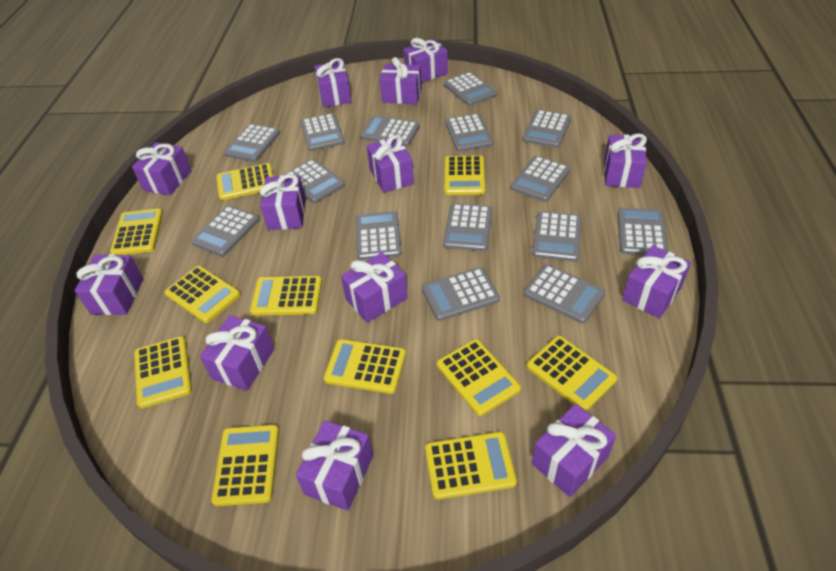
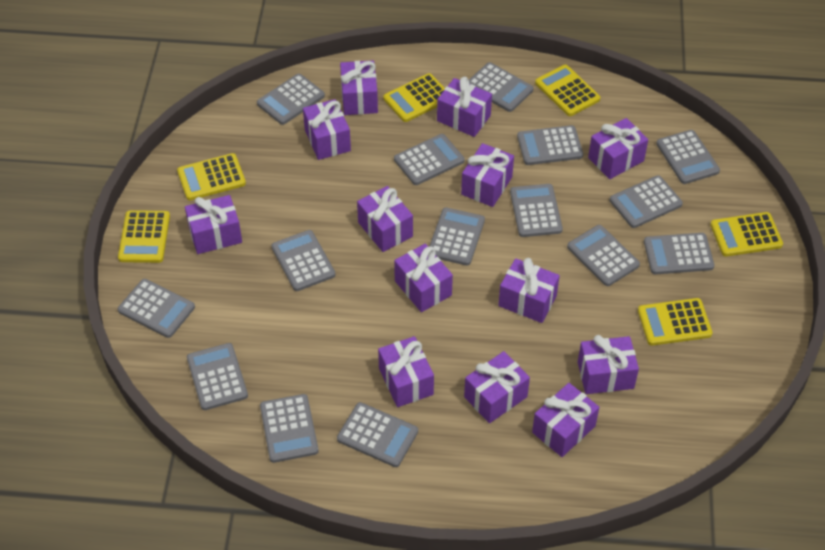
yellow calculator: 11 -> 6

